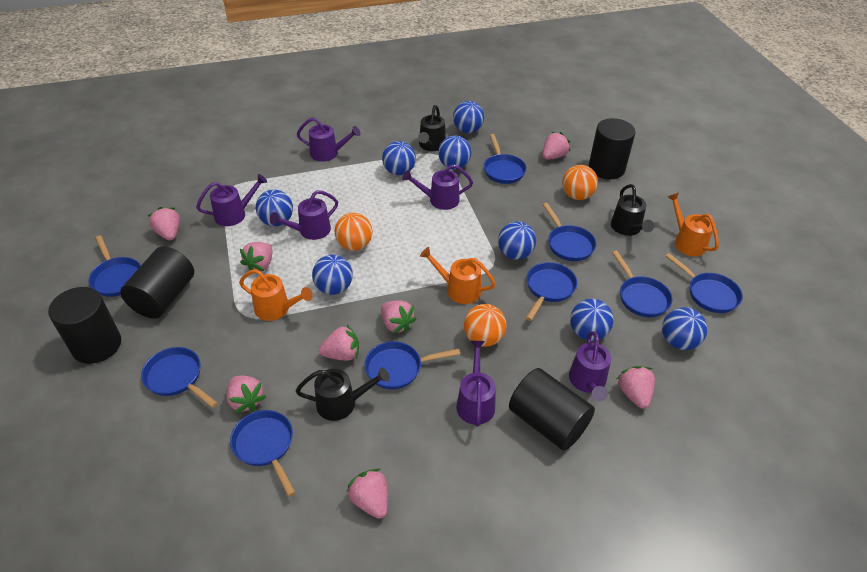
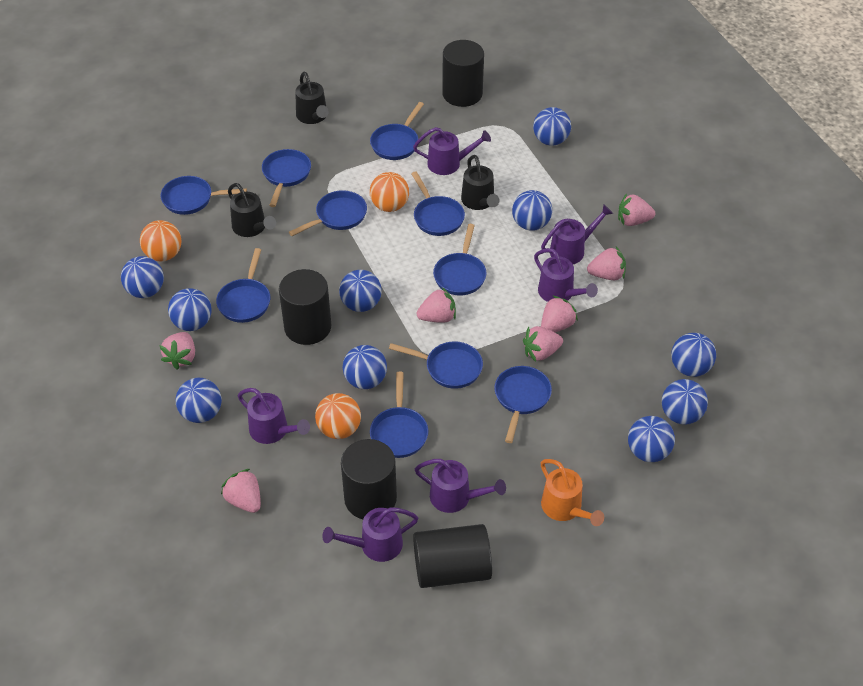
blue ball: 8 -> 10
blue pan: 9 -> 10
orange watering can: 3 -> 1
pink strawberry: 8 -> 7

